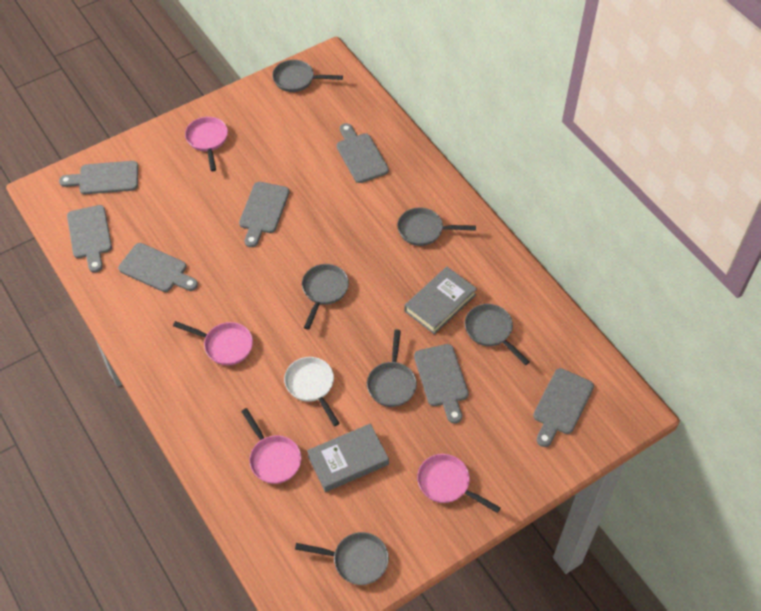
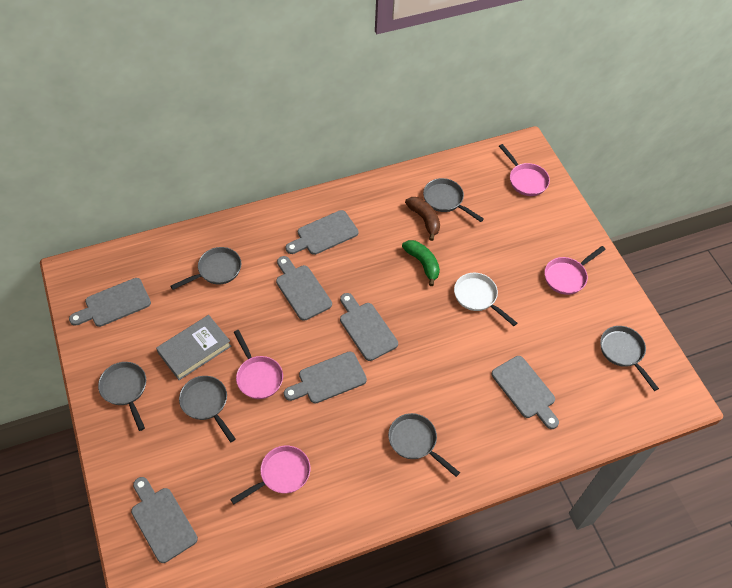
brown banana: 0 -> 1
green banana: 0 -> 1
grey book: 2 -> 1

